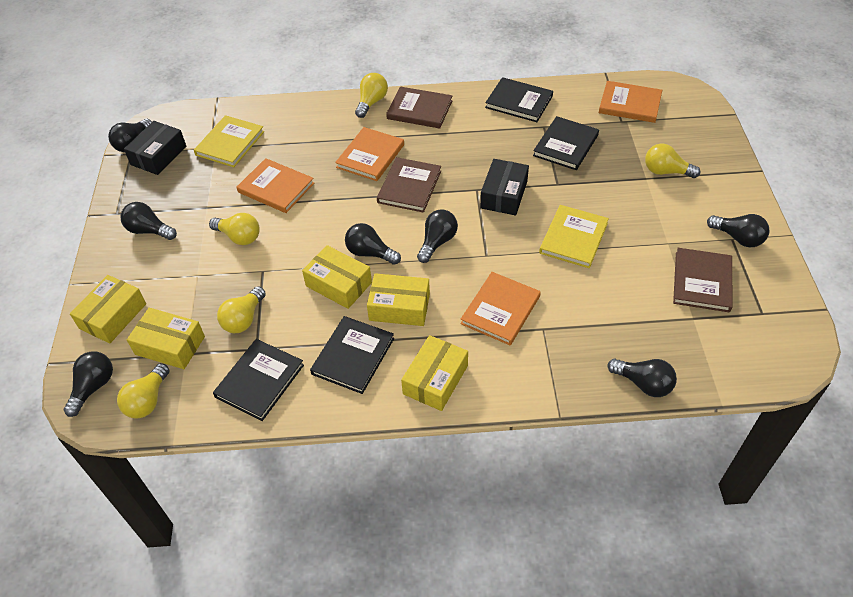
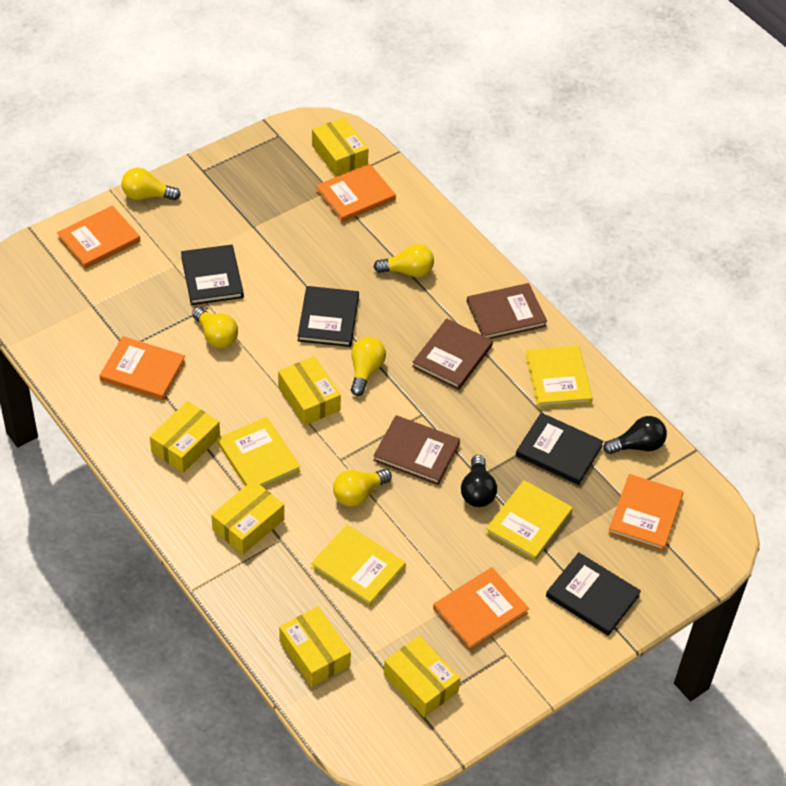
black box: 2 -> 0
black light bulb: 7 -> 2
orange book: 4 -> 5
yellow book: 2 -> 4
yellow box: 5 -> 6

